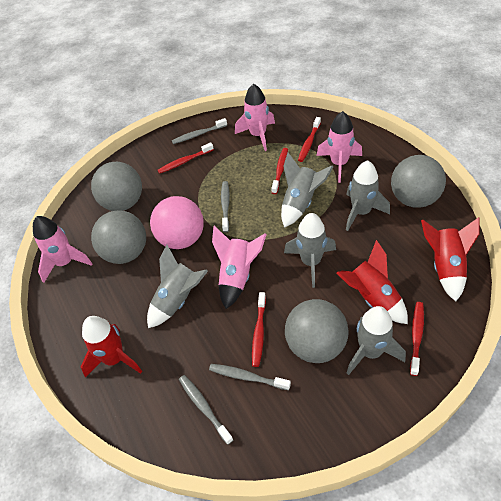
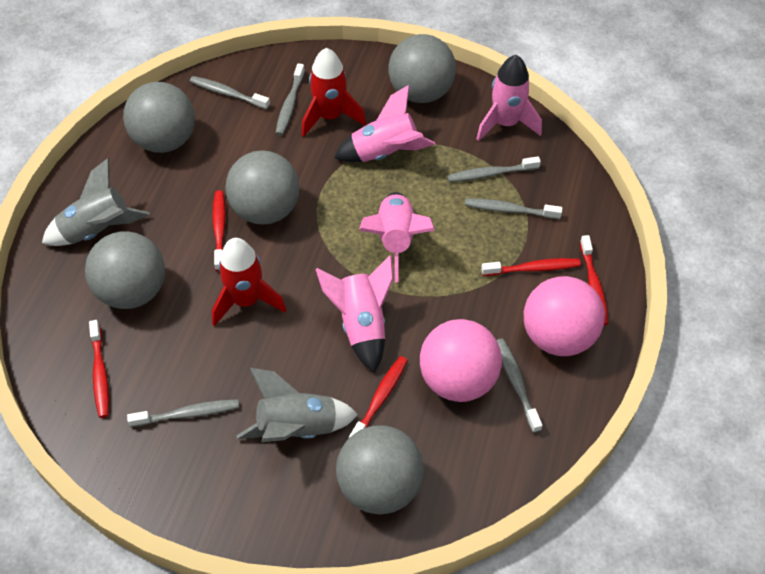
grey ball: 4 -> 5
grey rocket: 5 -> 2
grey toothbrush: 4 -> 6
pink ball: 1 -> 2
red rocket: 3 -> 2

